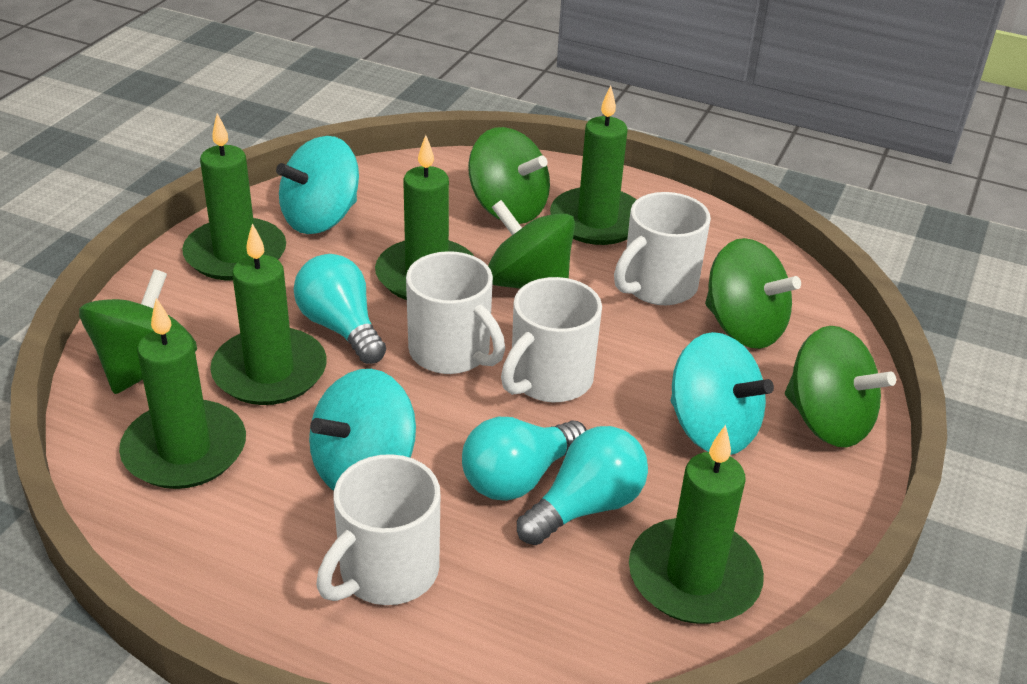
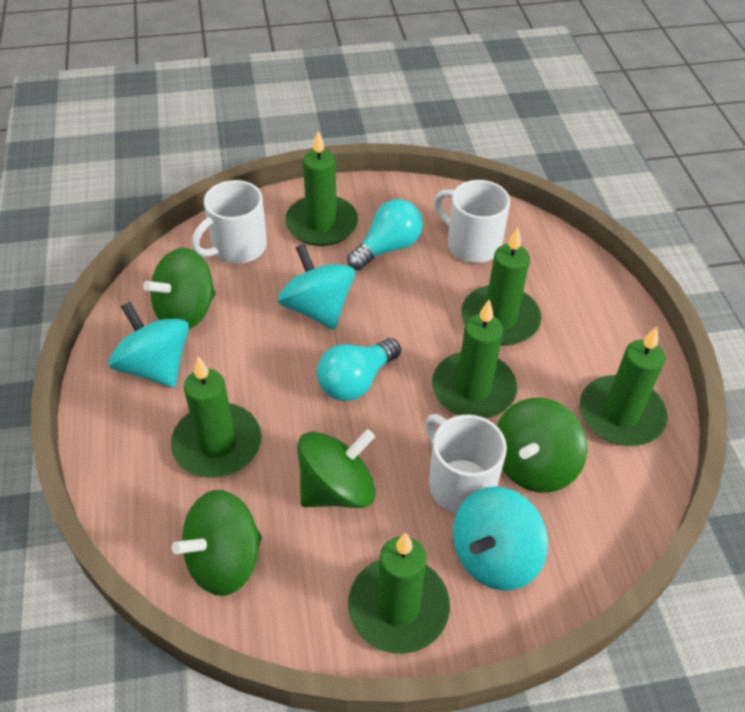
green spinning top: 5 -> 4
turquoise light bulb: 3 -> 2
white mug: 4 -> 3

